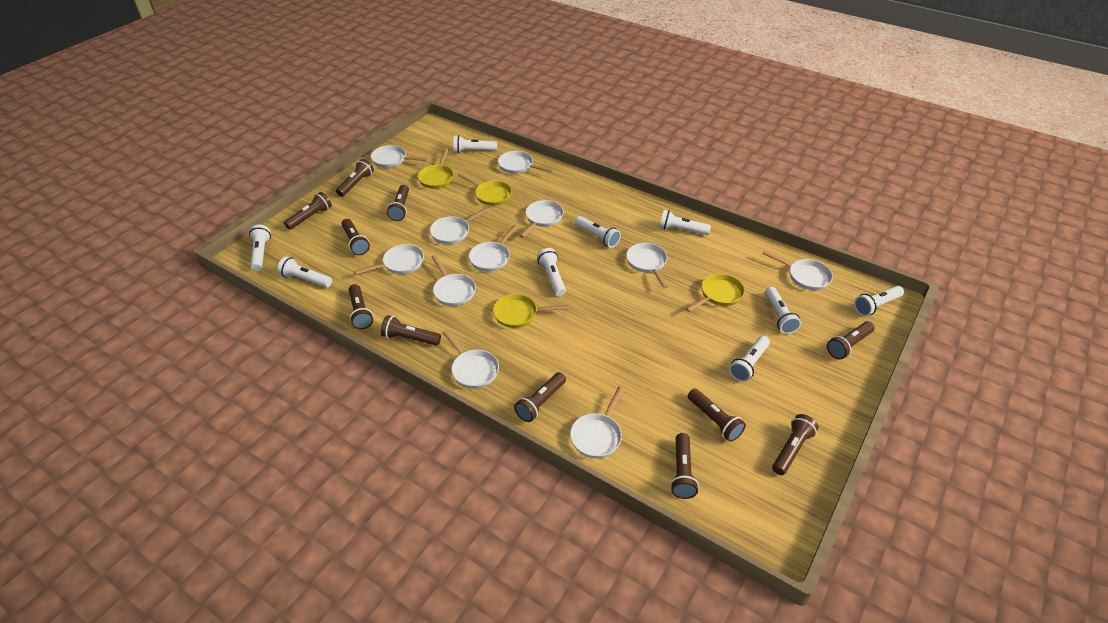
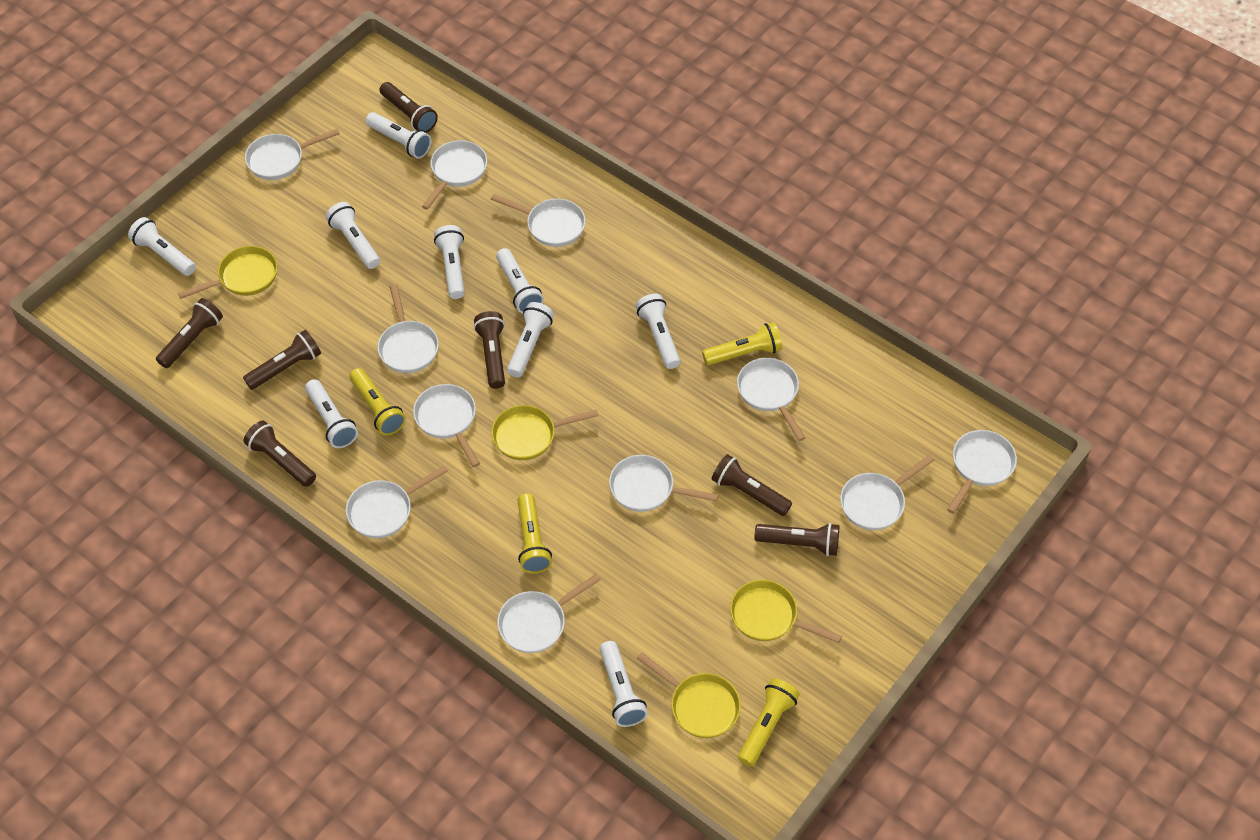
brown flashlight: 11 -> 7
yellow flashlight: 0 -> 4

